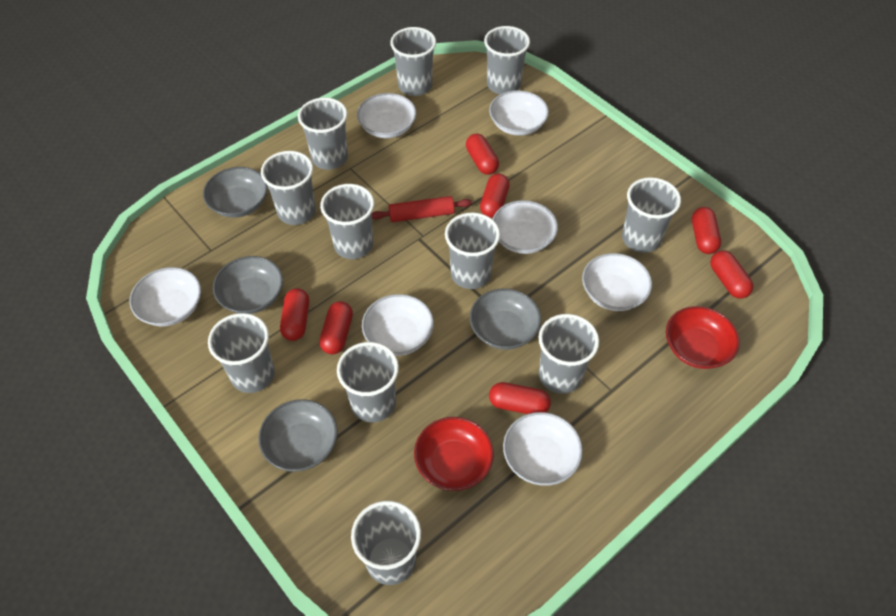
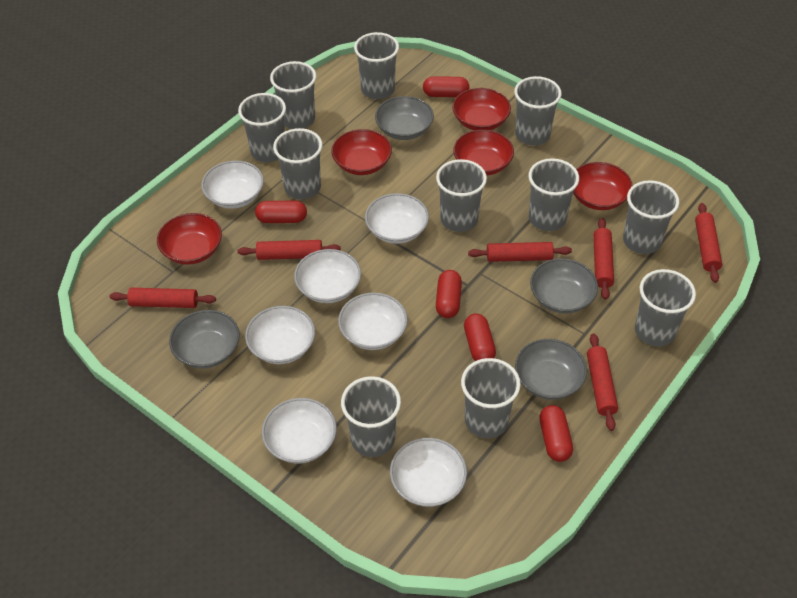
red bowl: 2 -> 5
red capsule: 7 -> 5
red rolling pin: 1 -> 6

